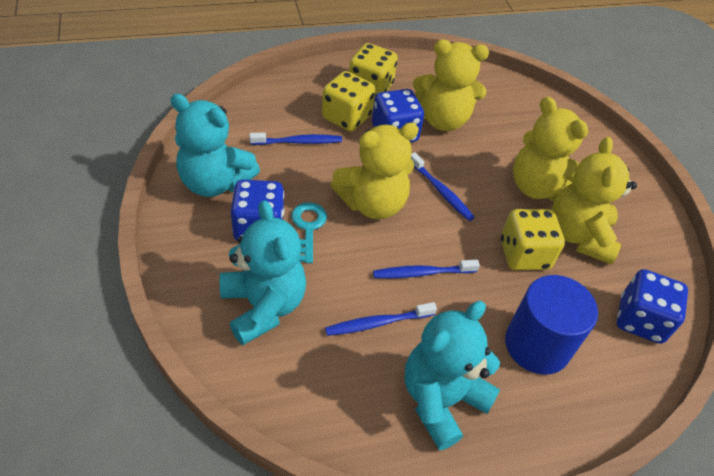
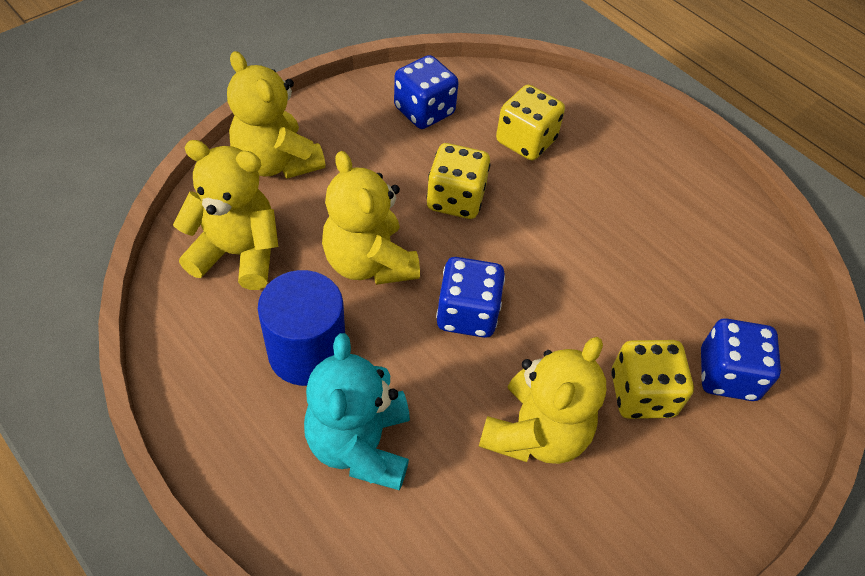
blue toothbrush: 4 -> 0
turquoise key: 1 -> 0
turquoise teddy bear: 3 -> 1

